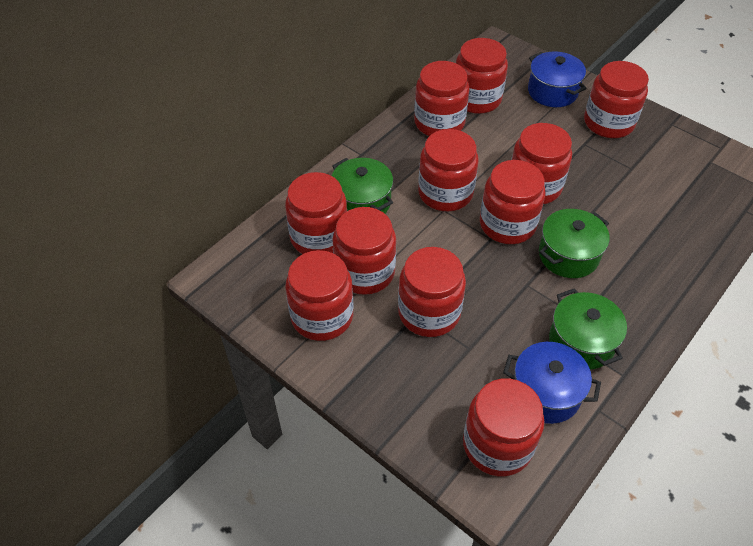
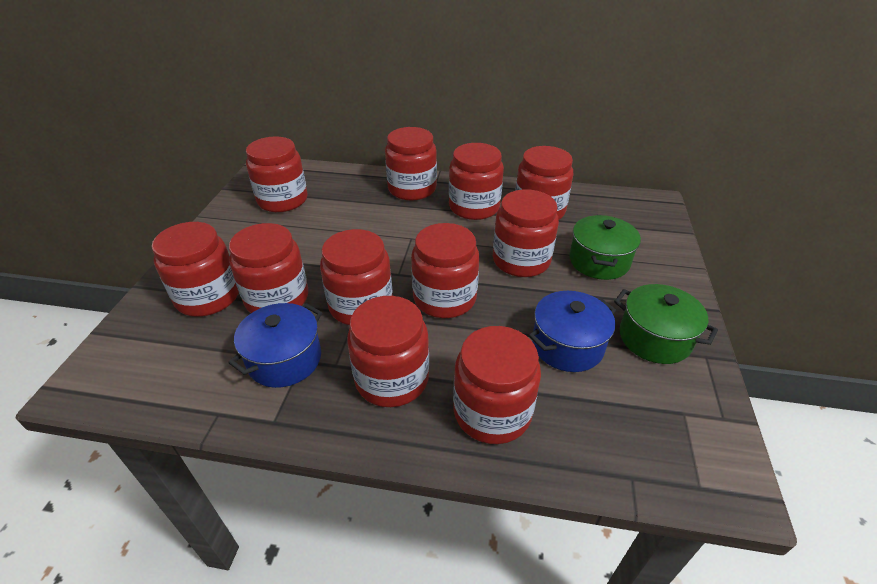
green pot: 3 -> 2

